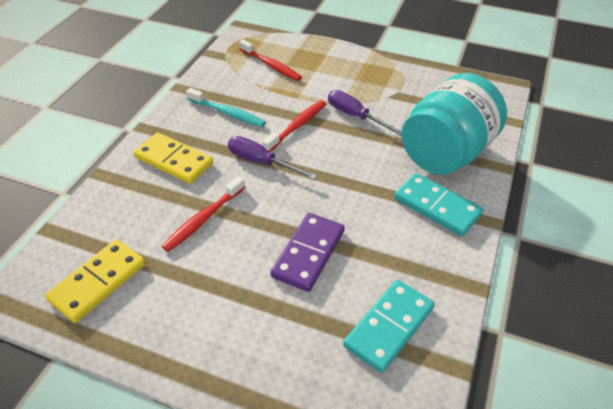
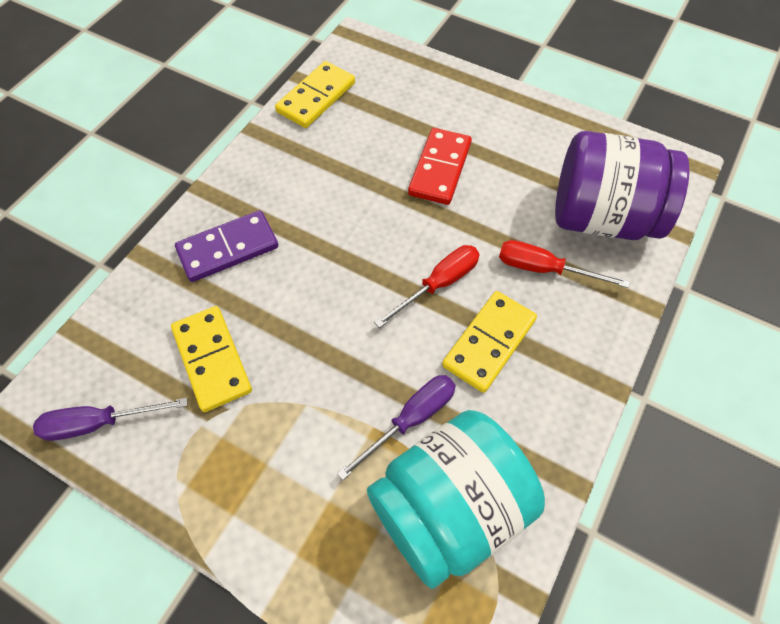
purple jar: 0 -> 1
red domino: 0 -> 1
red screwdriver: 0 -> 2
red toothbrush: 3 -> 0
turquoise domino: 2 -> 0
turquoise toothbrush: 1 -> 0
yellow domino: 2 -> 3

